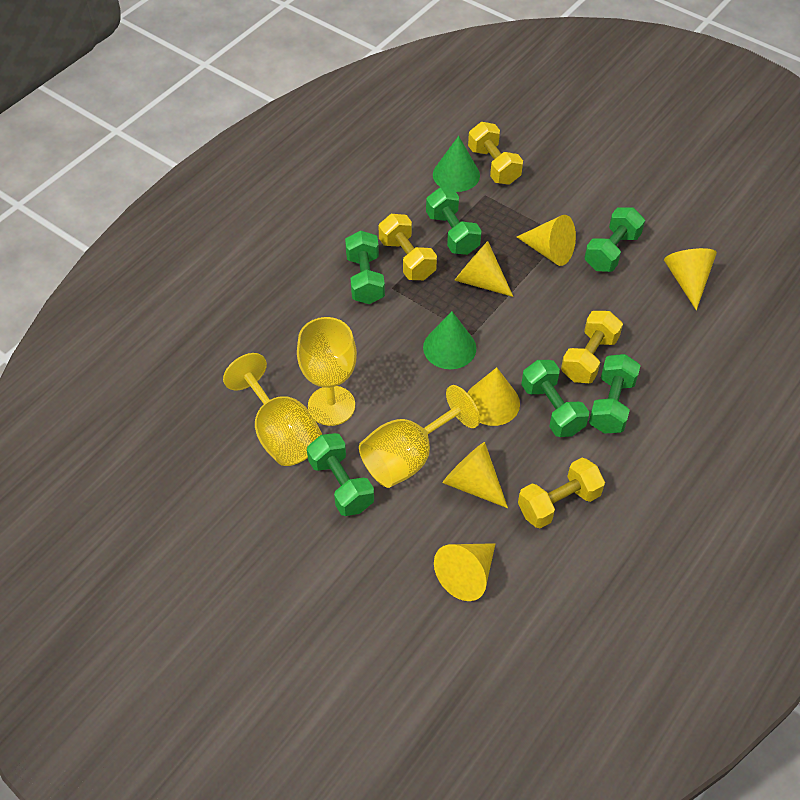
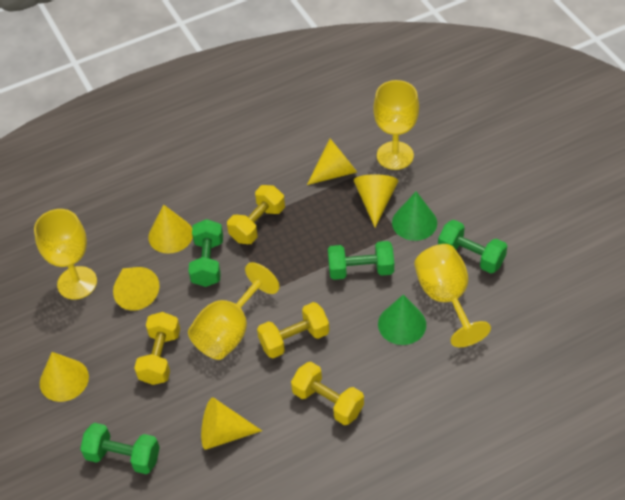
green dumbbell: 6 -> 4
yellow goblet: 3 -> 4

